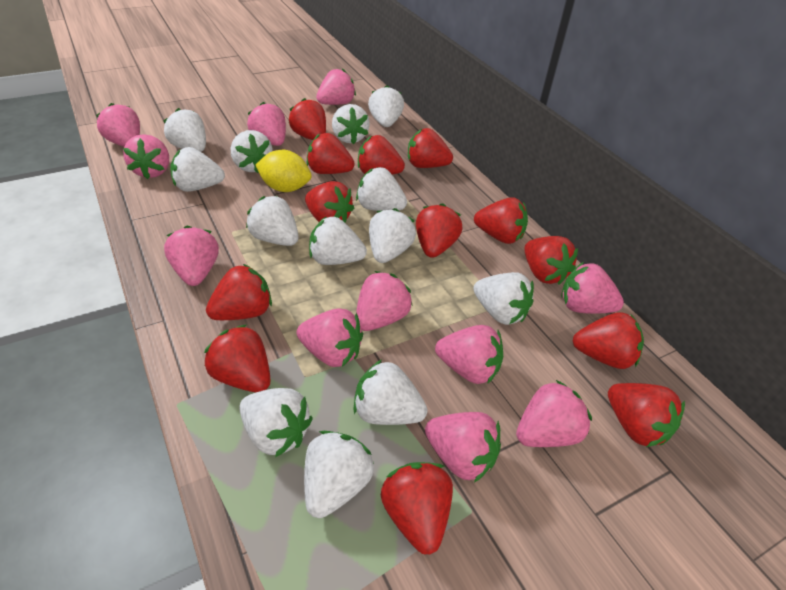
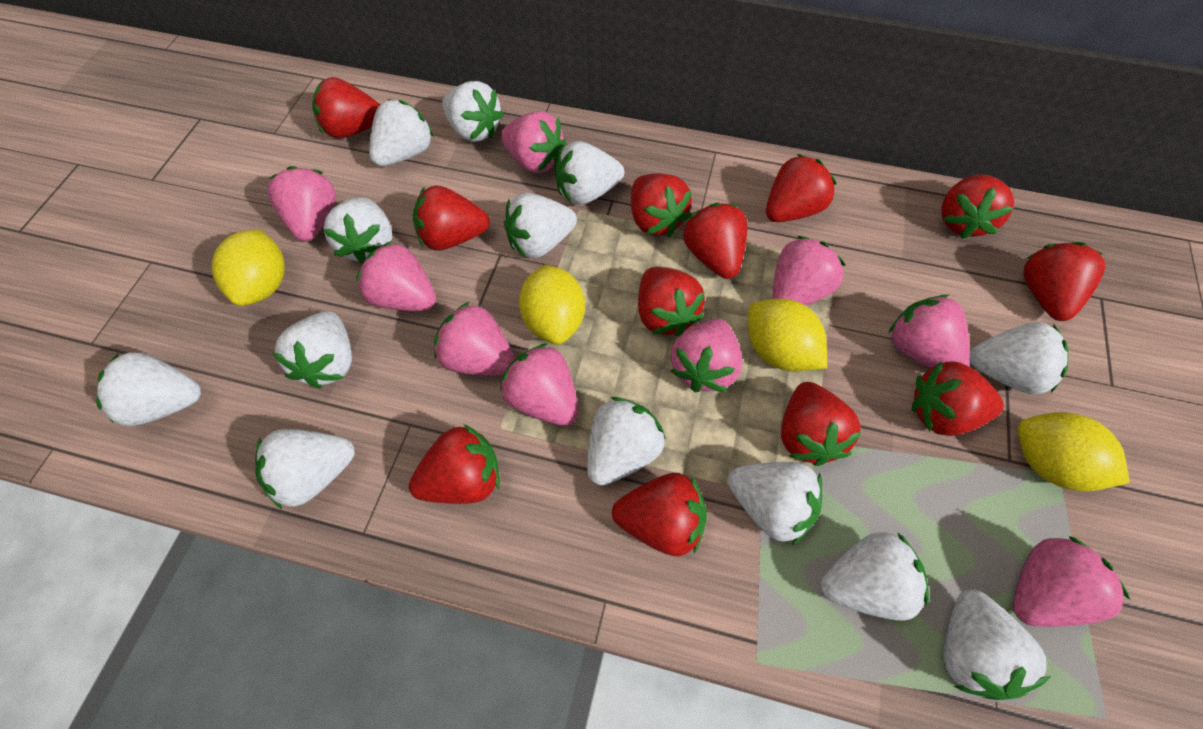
pink strawberry: 11 -> 9
red strawberry: 13 -> 12
yellow lemon: 1 -> 4

